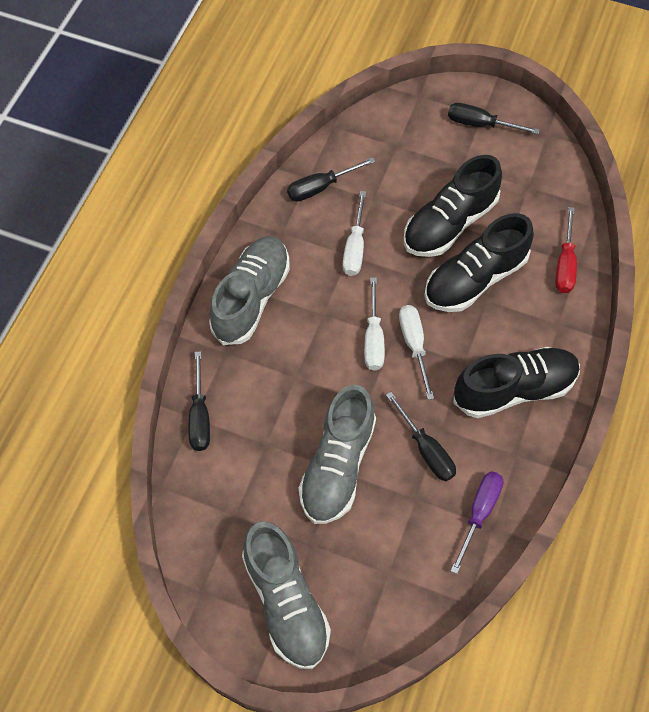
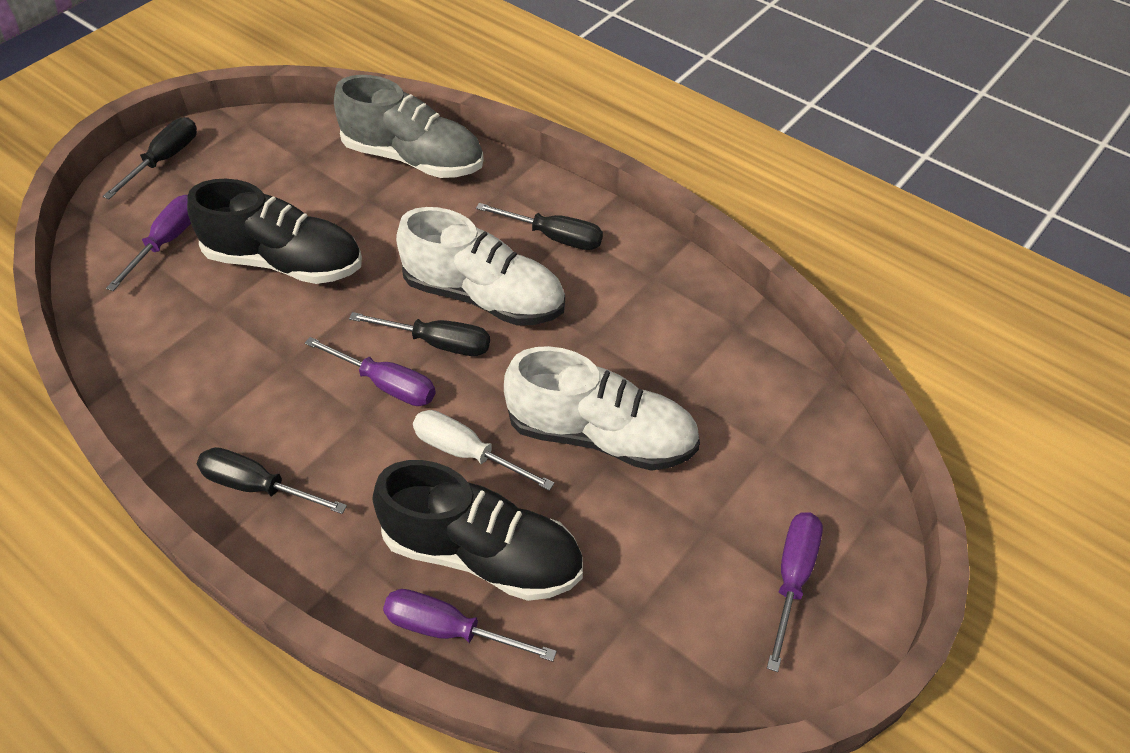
black shoe: 3 -> 2
grey shoe: 3 -> 1
purple screwdriver: 1 -> 4
red screwdriver: 1 -> 0
white screwdriver: 3 -> 1
white shoe: 0 -> 2

